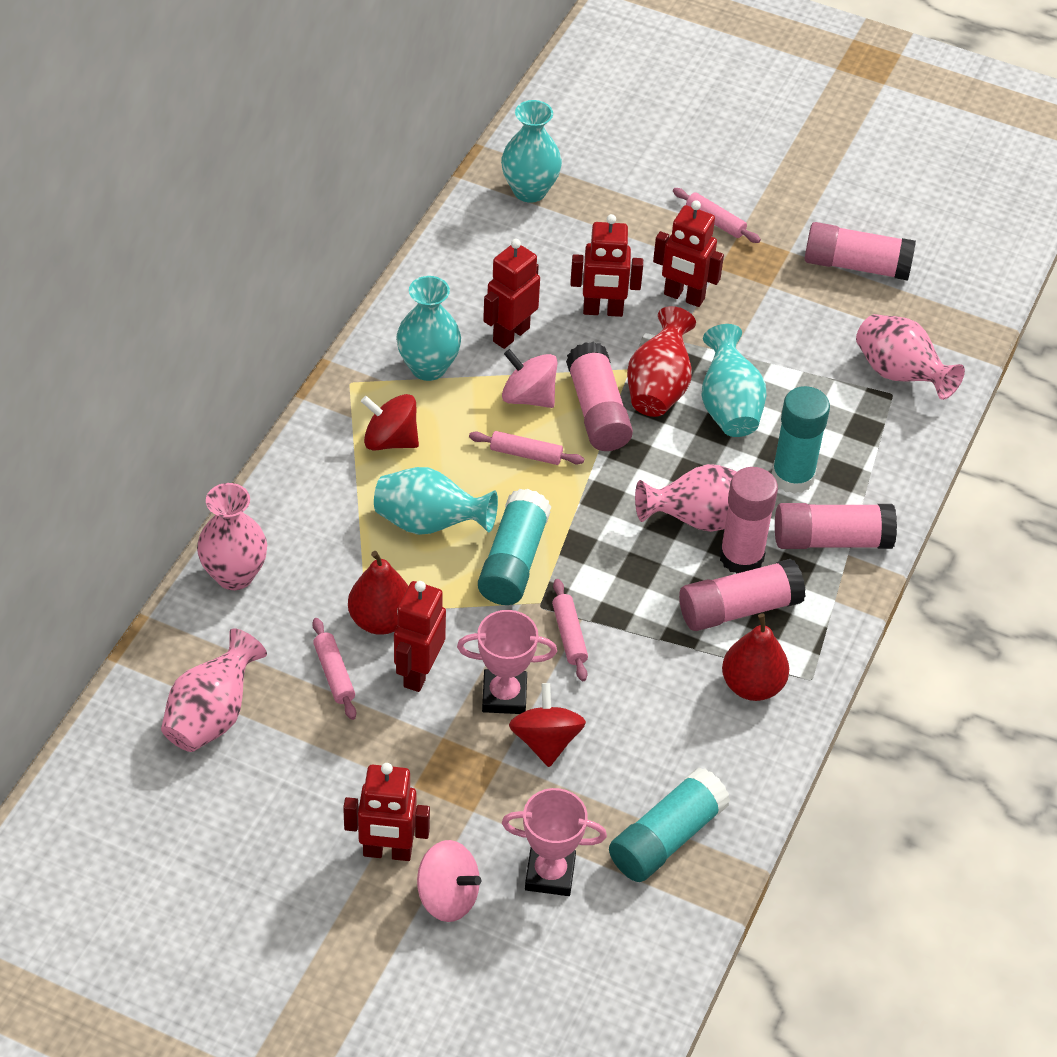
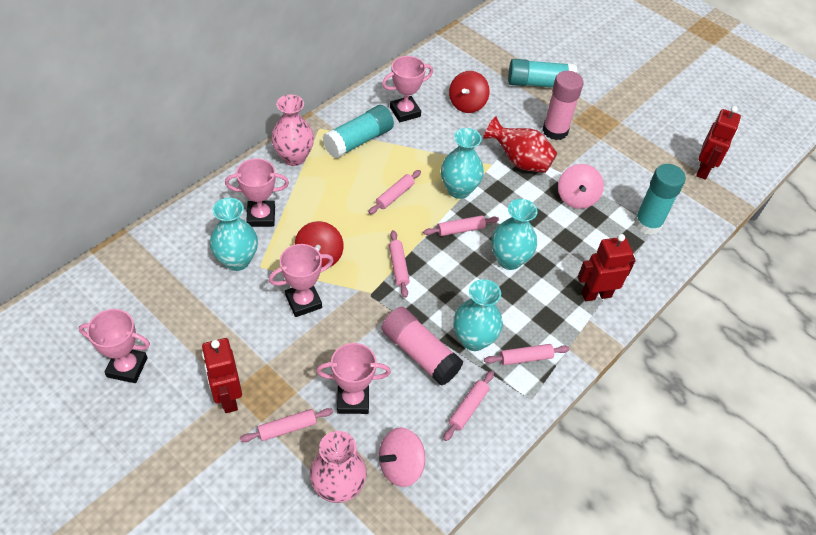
pink glue stick: 5 -> 2
pink rolling pin: 4 -> 6
pink trophy: 2 -> 5
pink vase: 4 -> 2
red pear: 2 -> 0
red robot: 5 -> 3

